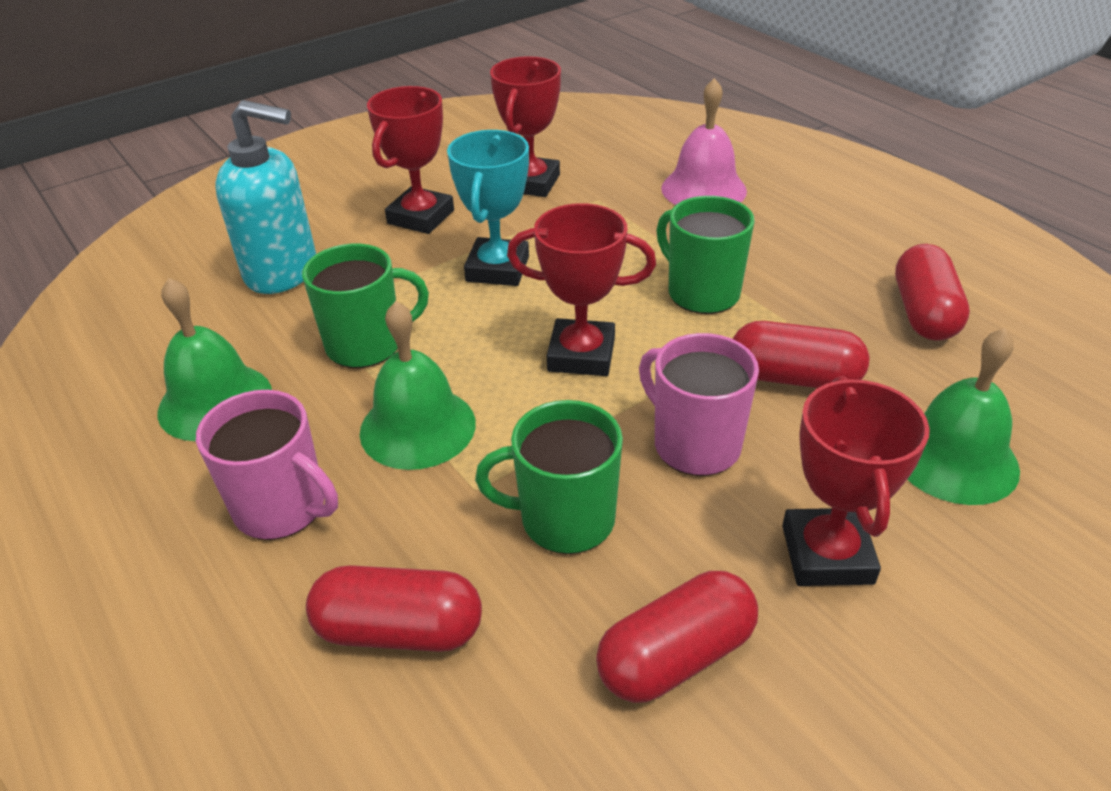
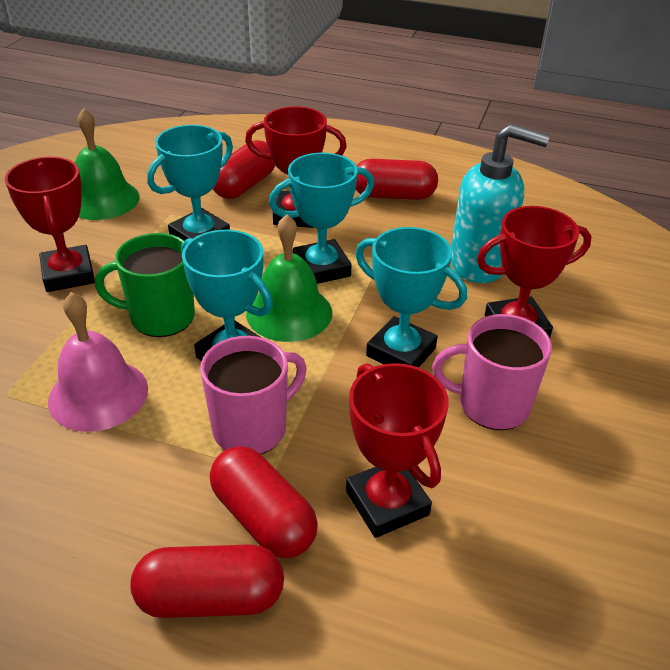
green bell: 3 -> 2
green mug: 3 -> 1
turquoise trophy: 1 -> 4

